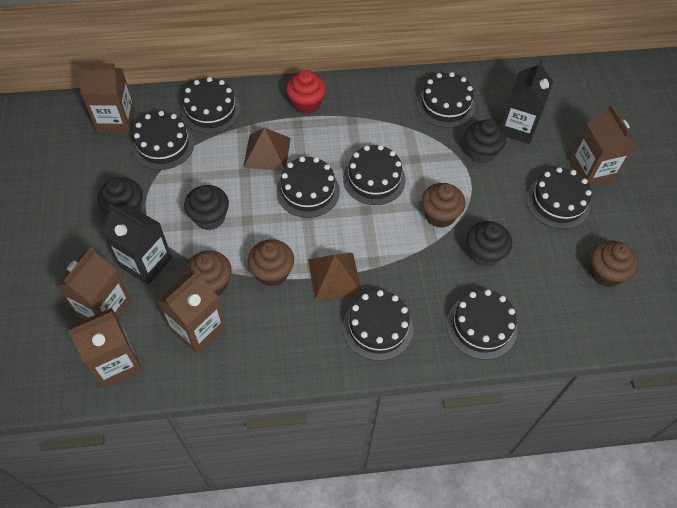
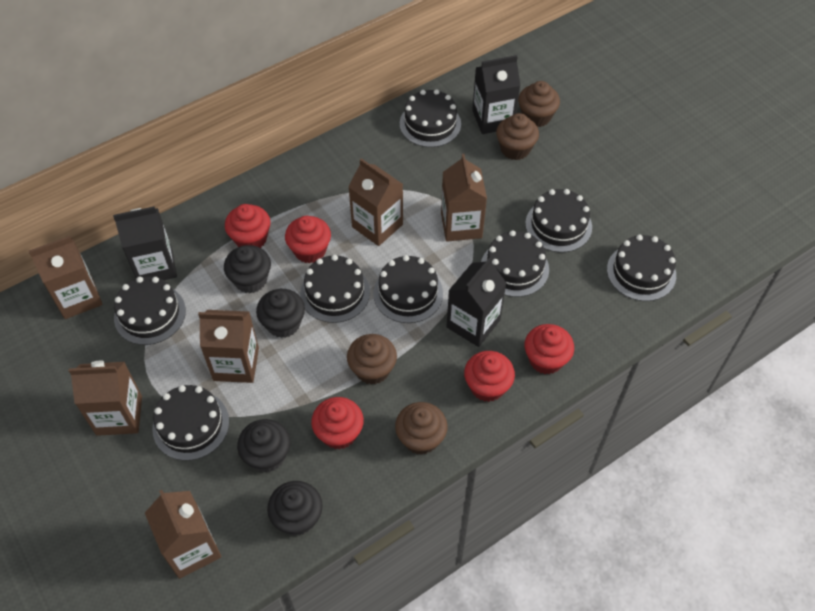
black carton: 2 -> 3
brown carton: 5 -> 6
brown pyramid: 2 -> 0
red cupcake: 1 -> 5

